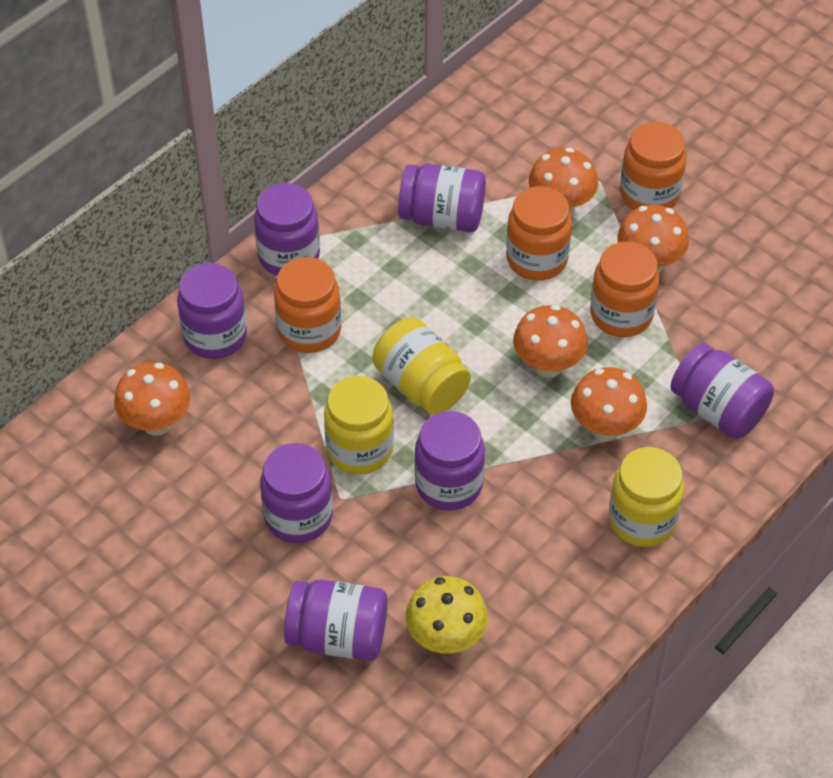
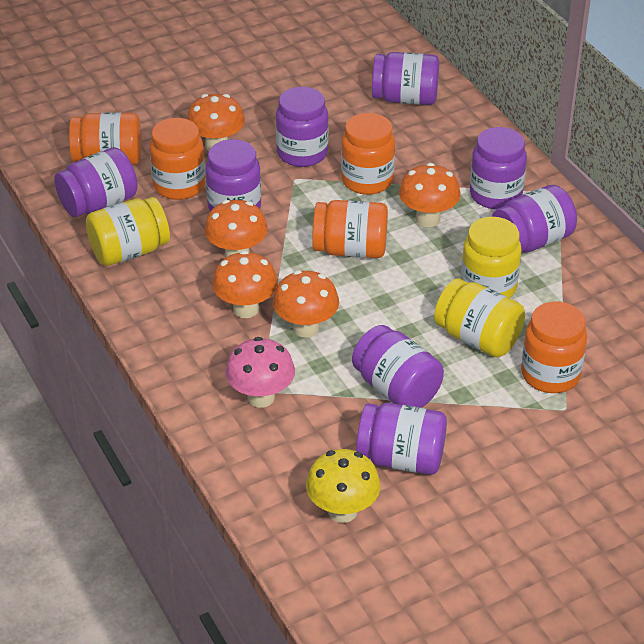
orange jar: 4 -> 5
pink mushroom: 0 -> 1
purple jar: 7 -> 8

